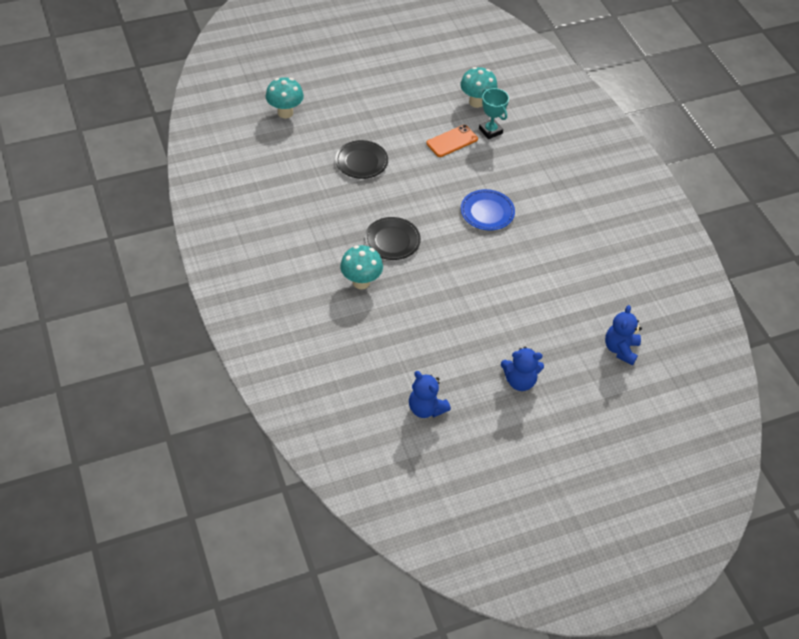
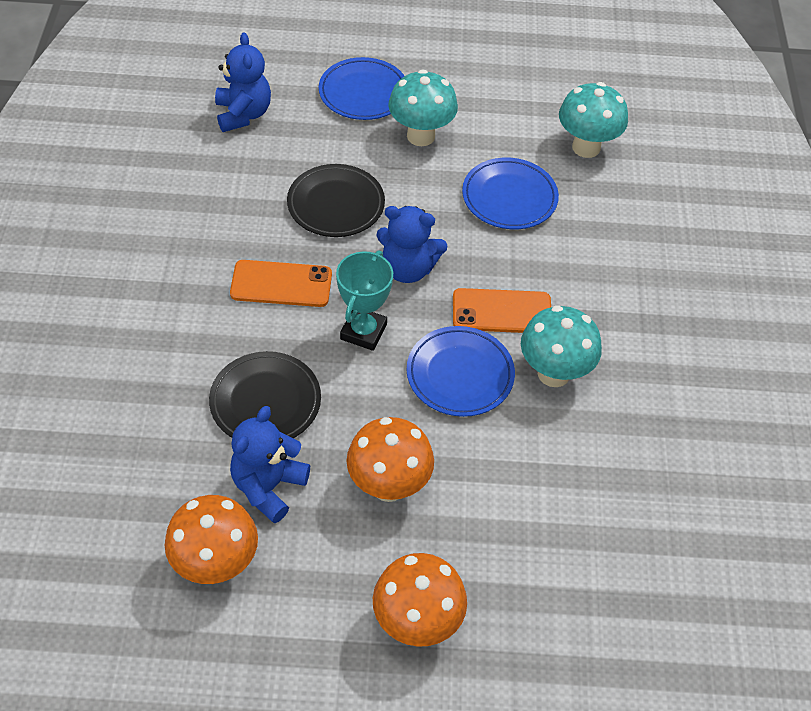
blue plate: 1 -> 3
orange mushroom: 0 -> 3
orange phone: 1 -> 2

